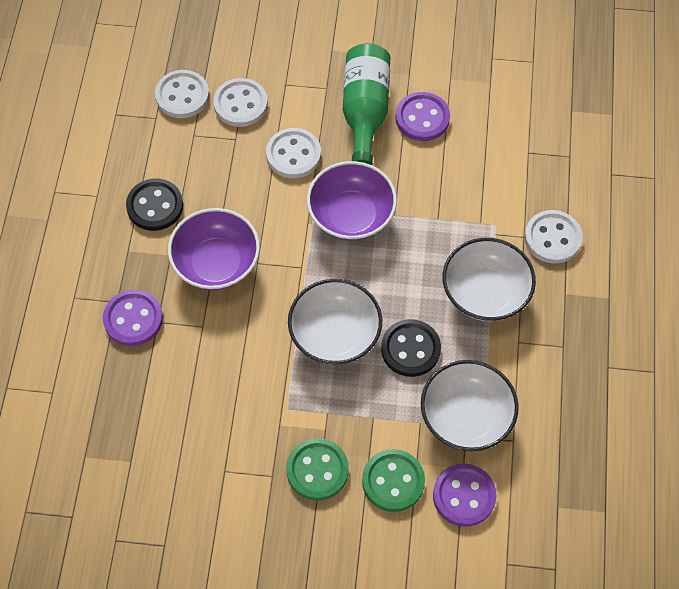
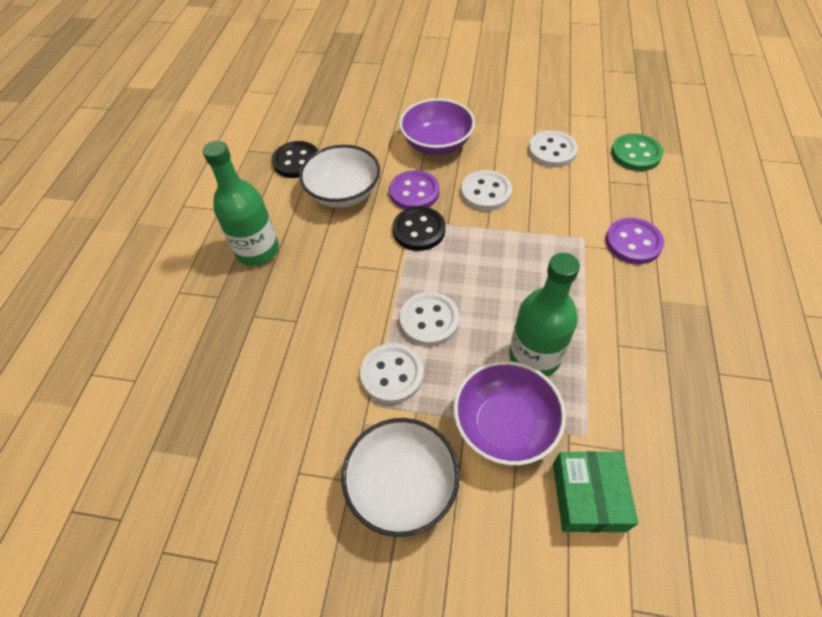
green bottle: 1 -> 2
green box: 0 -> 1
green button: 2 -> 1
purple button: 3 -> 2
white bowl: 3 -> 2

